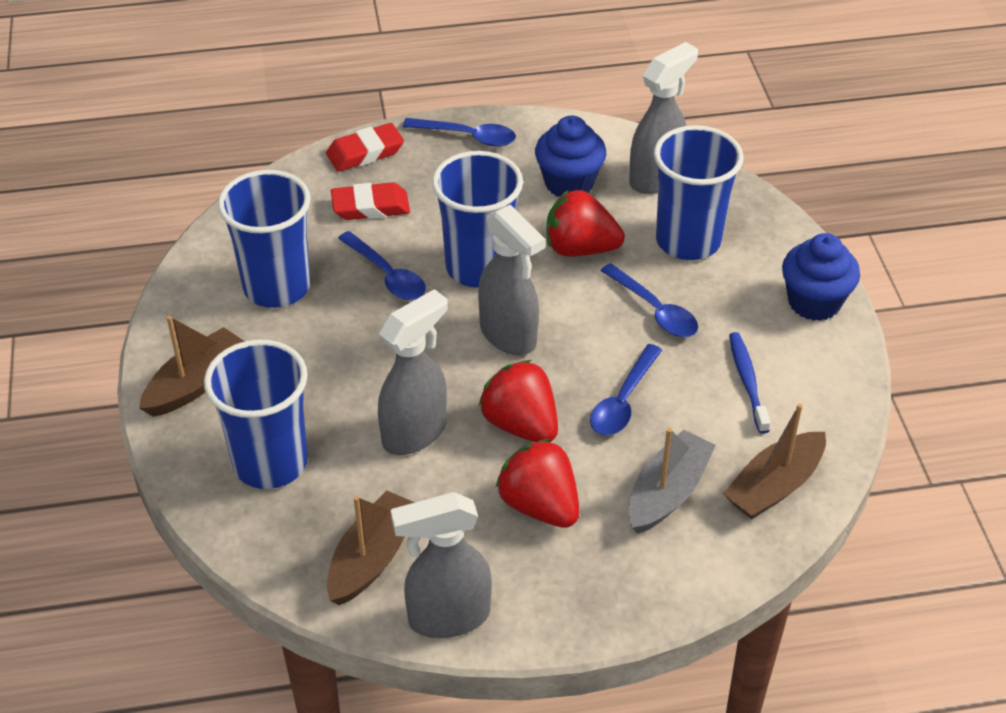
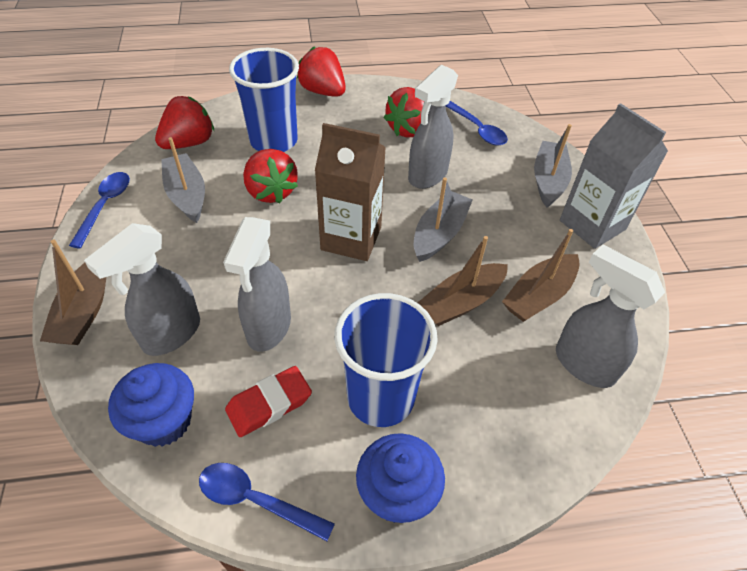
blue cup: 4 -> 2
blue spoon: 4 -> 3
blue toothbrush: 1 -> 0
brown carton: 0 -> 1
grey boat: 1 -> 3
grey carton: 0 -> 1
red eraser: 2 -> 1
red strawberry: 3 -> 4

